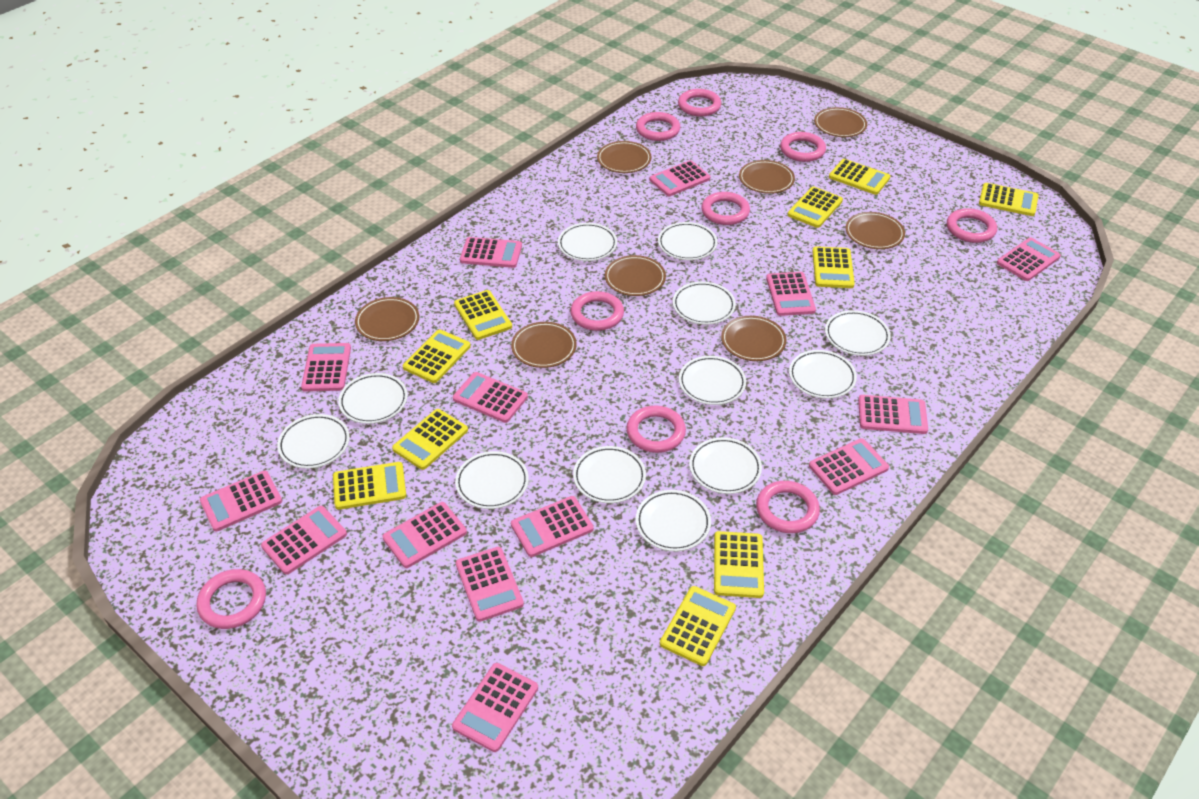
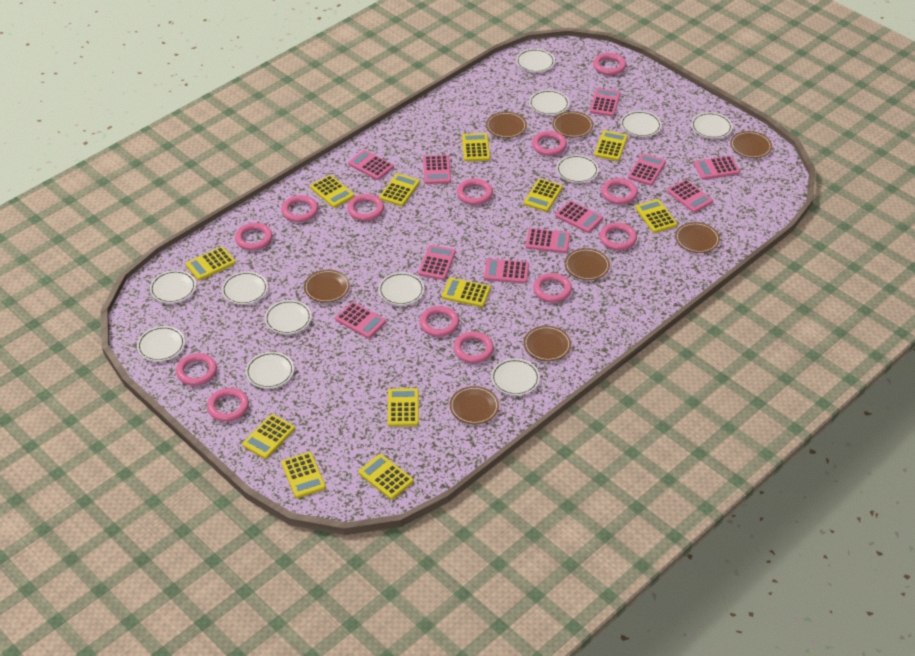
pink calculator: 14 -> 11
pink ring: 9 -> 13
yellow calculator: 10 -> 12

